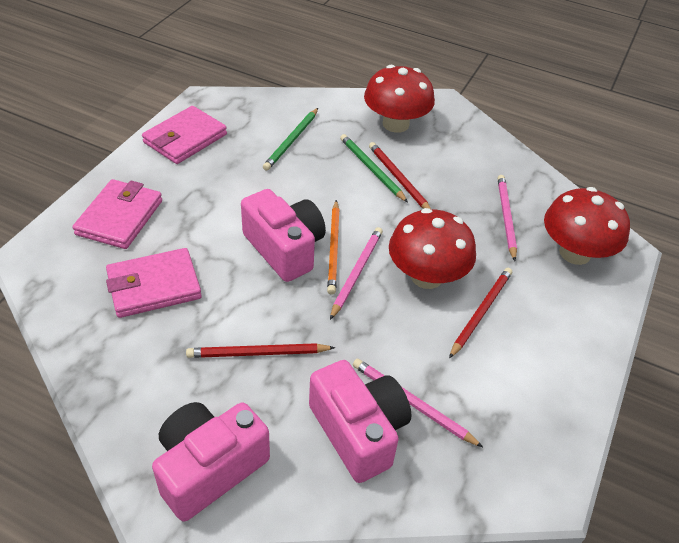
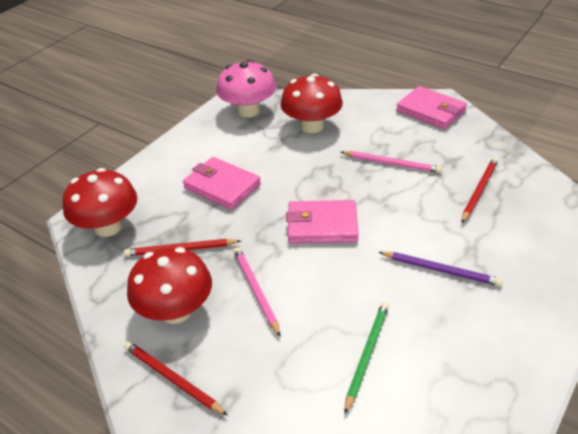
green pencil: 2 -> 1
orange pencil: 1 -> 0
pink camera: 3 -> 0
pink mushroom: 0 -> 1
pink pencil: 3 -> 2
purple pencil: 0 -> 1

